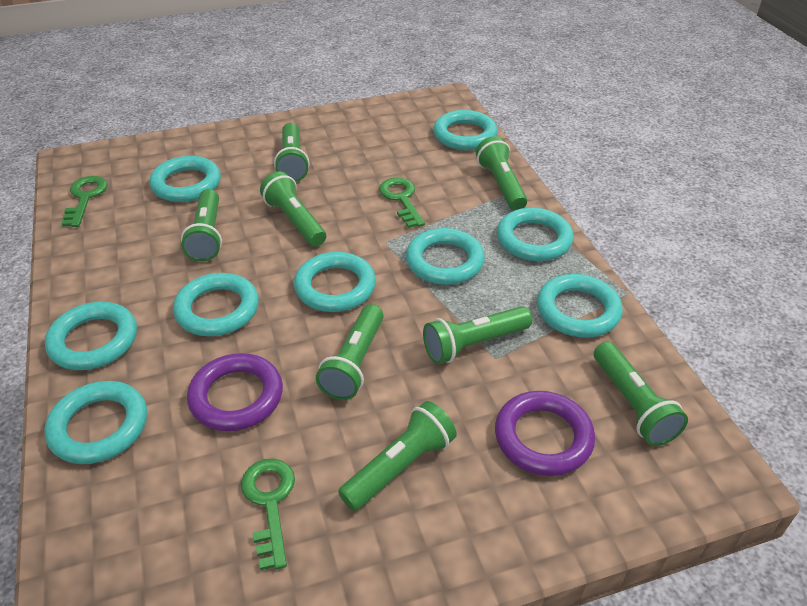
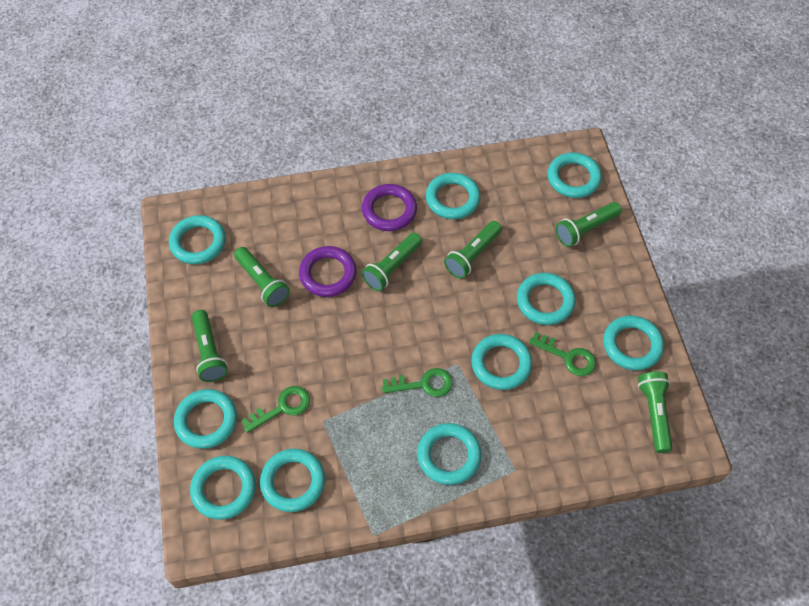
green flashlight: 8 -> 6
turquoise ring: 9 -> 10

